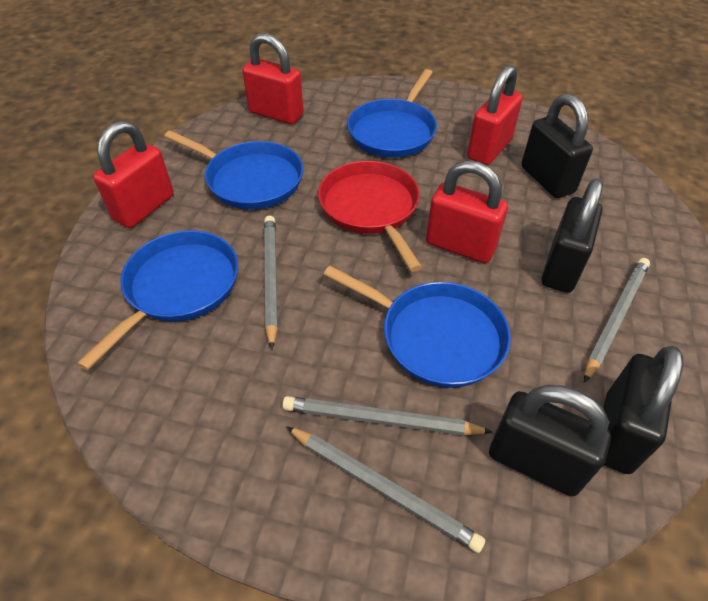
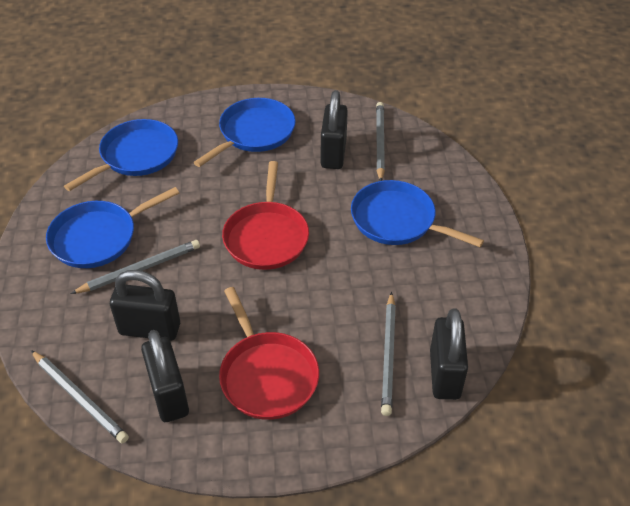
red padlock: 4 -> 0
red pan: 1 -> 2

